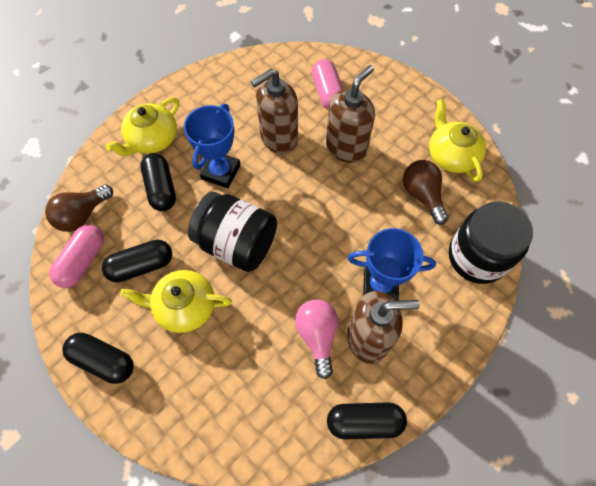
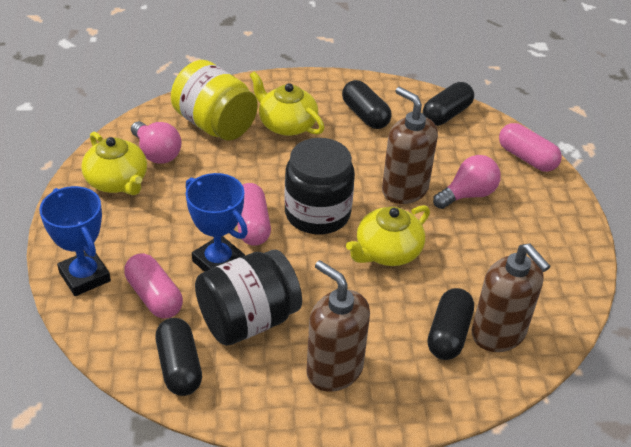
brown light bulb: 2 -> 0
pink capsule: 2 -> 3
pink light bulb: 1 -> 2
yellow jar: 0 -> 1

